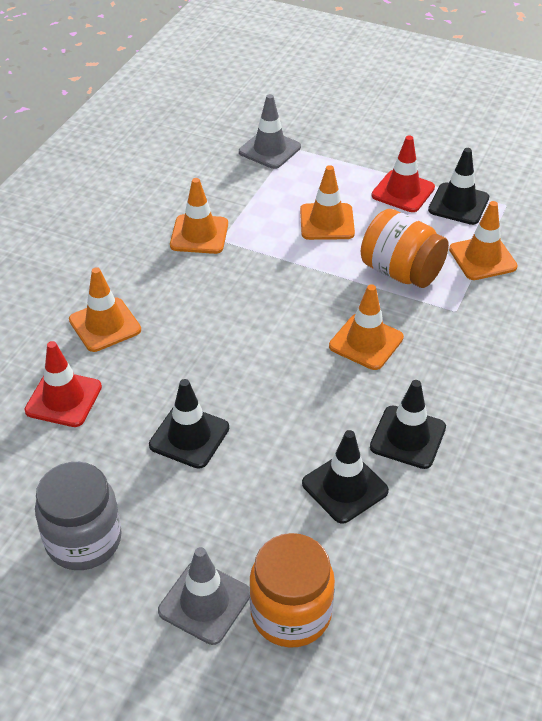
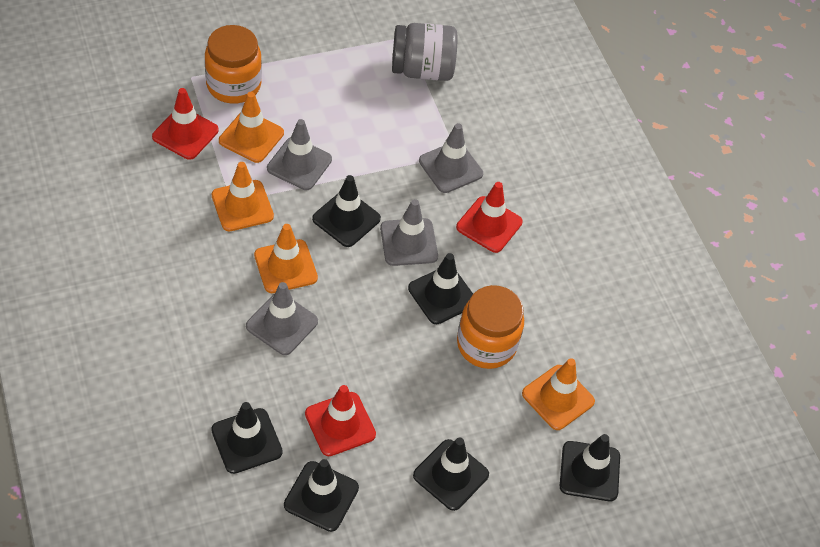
black traffic cone: 4 -> 6
grey traffic cone: 2 -> 4
orange traffic cone: 5 -> 4
red traffic cone: 2 -> 3

